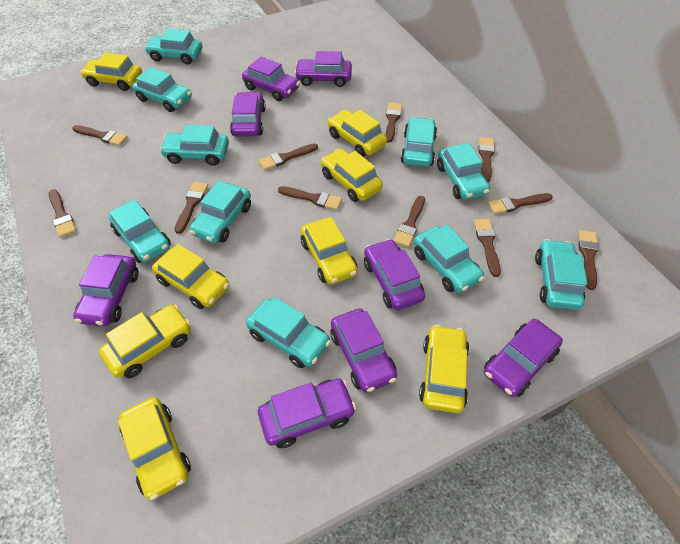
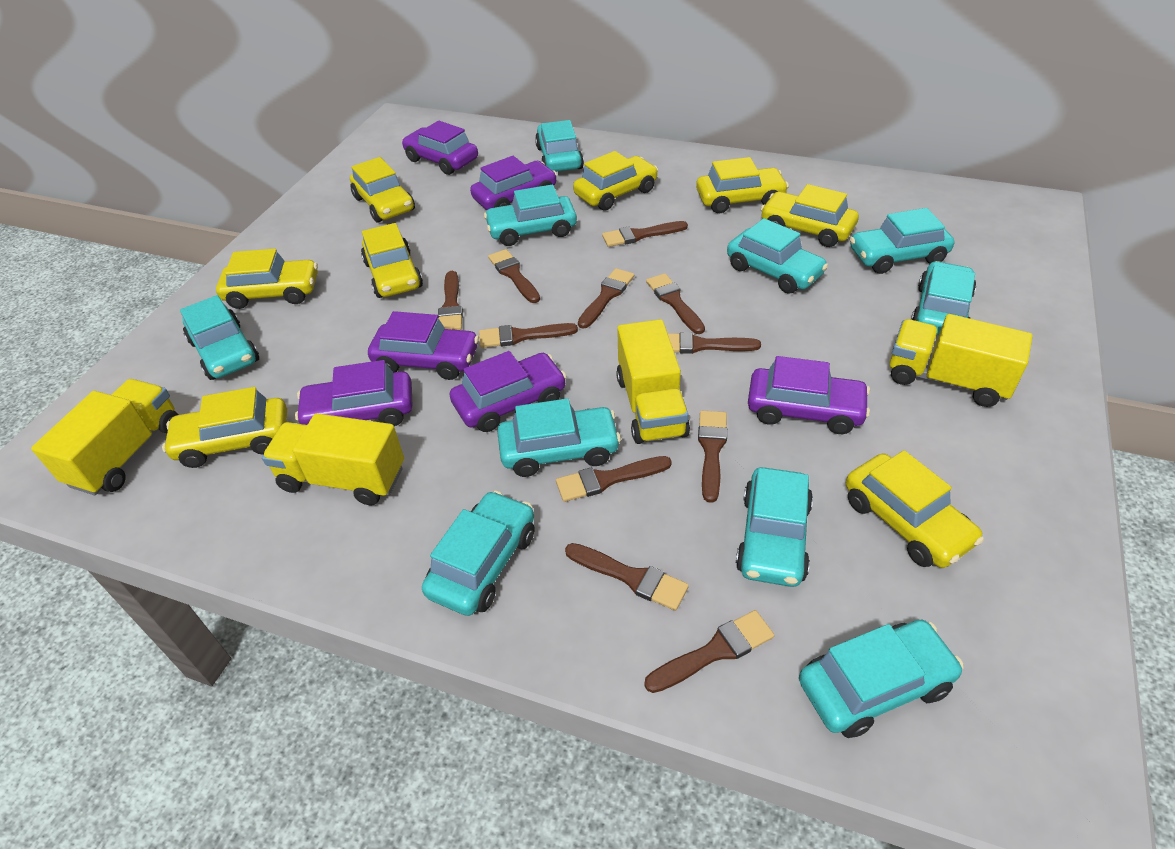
purple car: 8 -> 6
yellow truck: 0 -> 4

